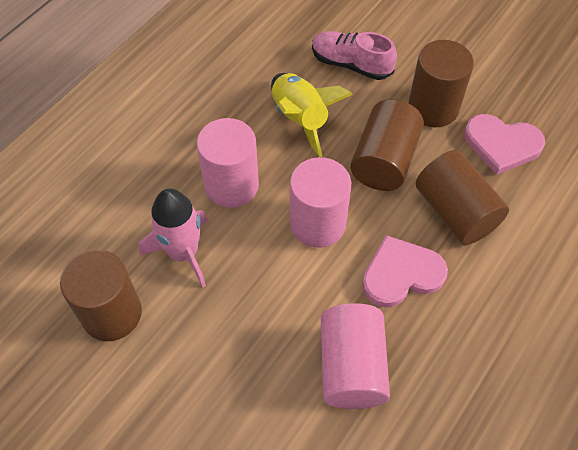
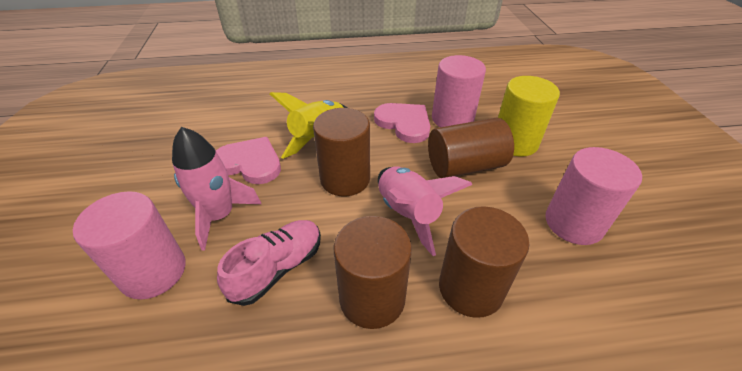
pink rocket: 1 -> 2
yellow cylinder: 0 -> 1

